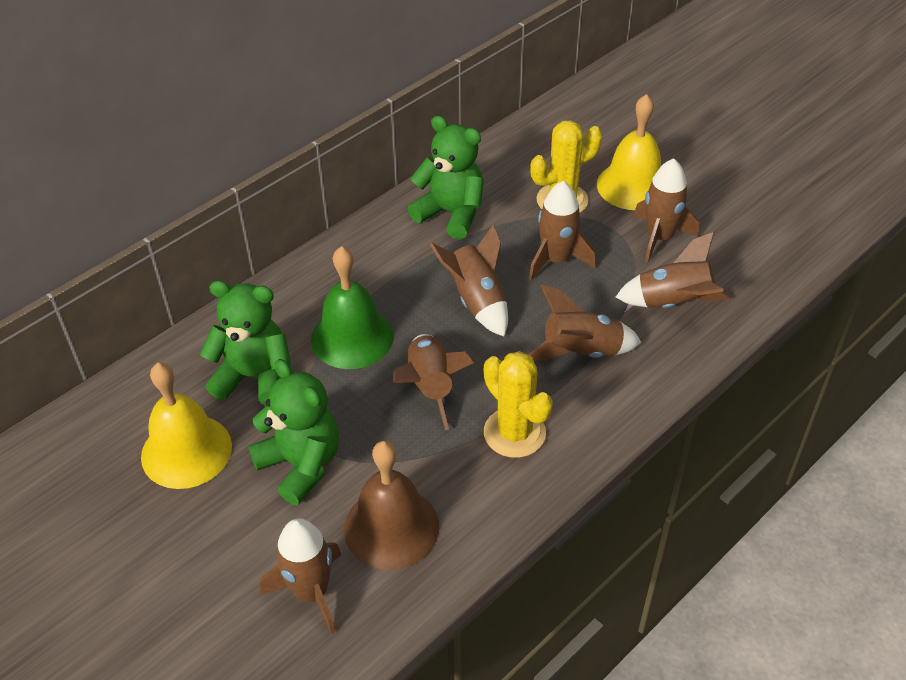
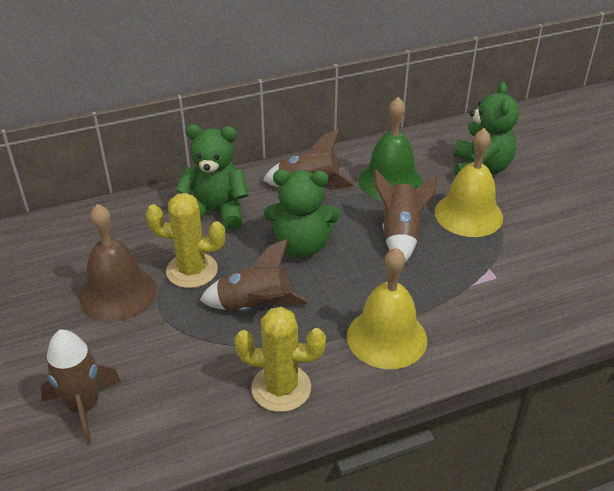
brown rocket: 7 -> 4

